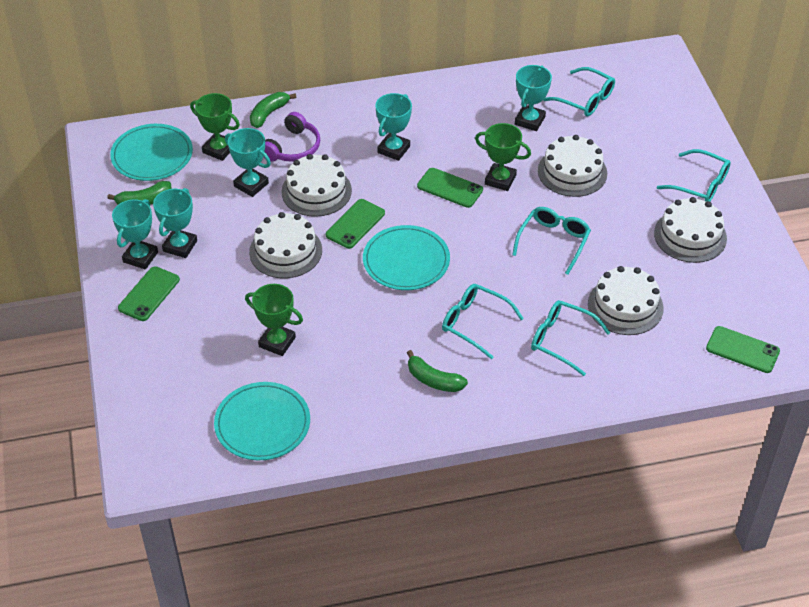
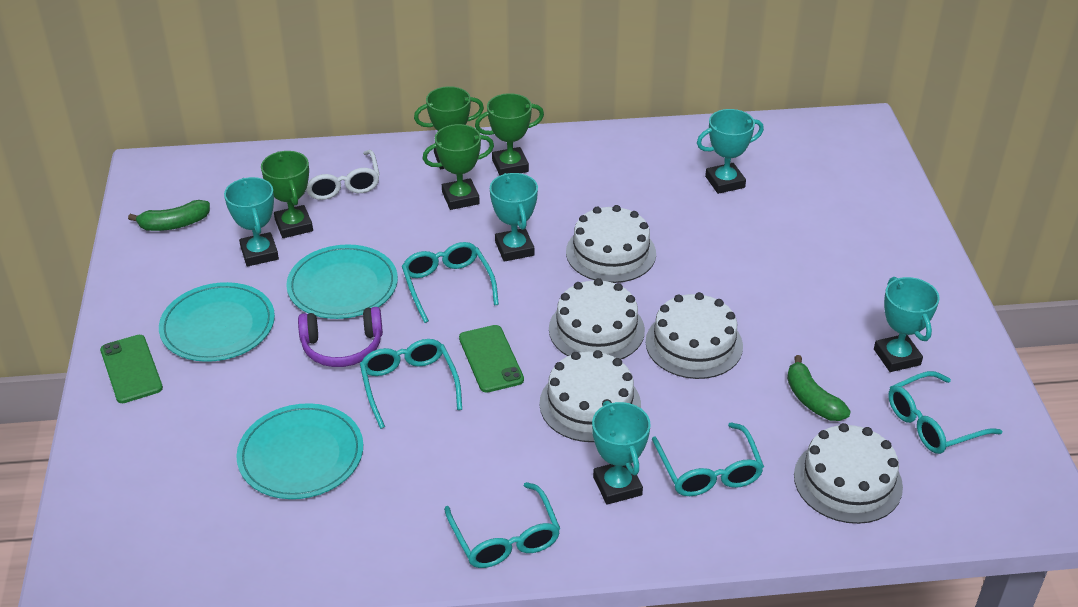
green banana: 3 -> 2
green phone: 4 -> 2
green trophy: 3 -> 4
white glasses: 0 -> 1

